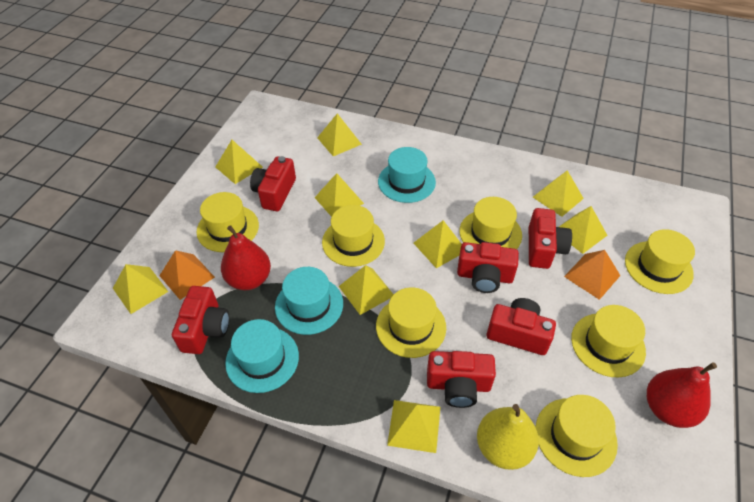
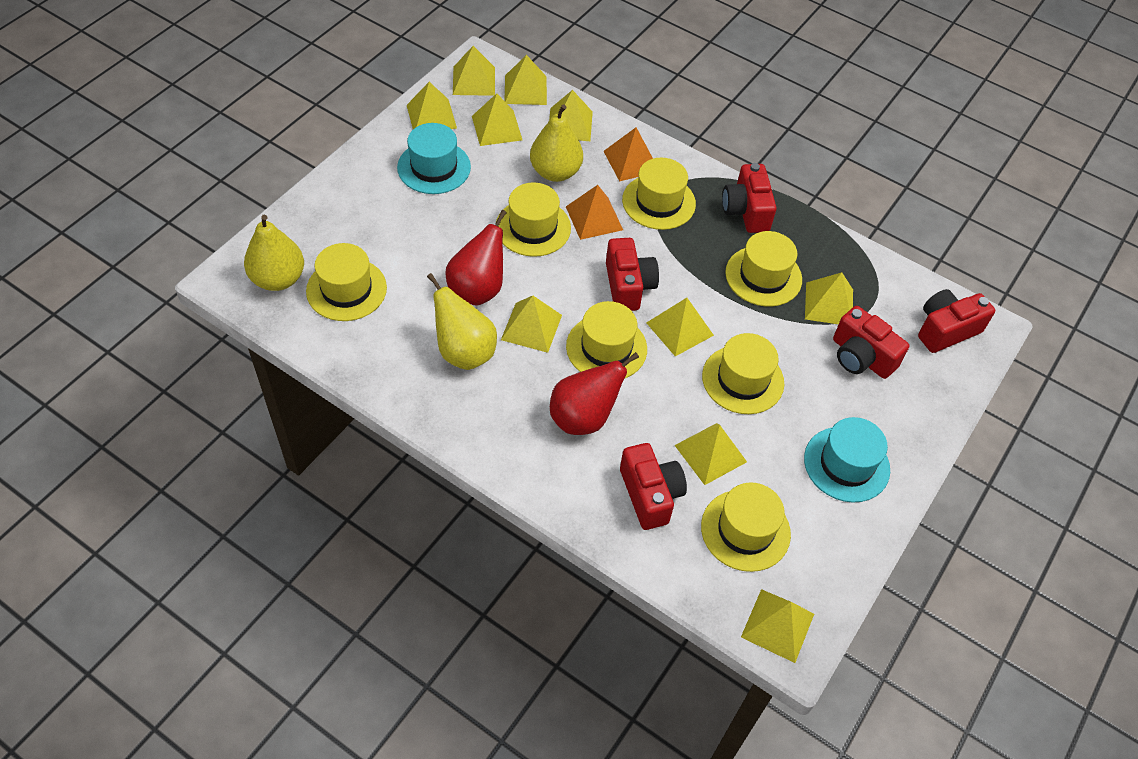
red camera: 6 -> 5
turquoise hat: 3 -> 2
yellow pear: 1 -> 3
yellow pyramid: 9 -> 10

